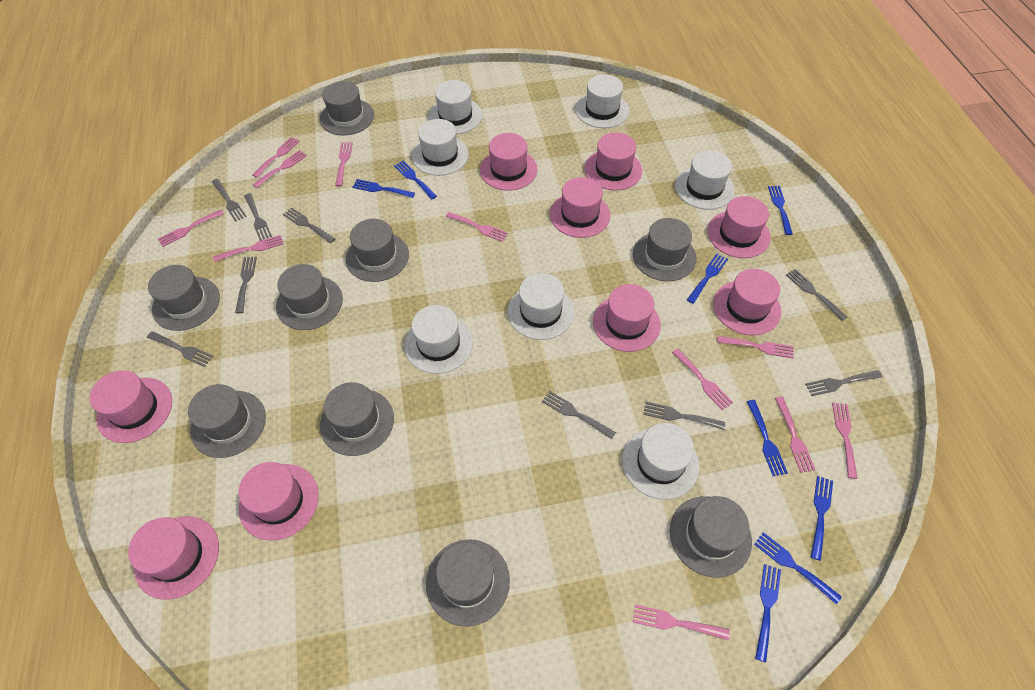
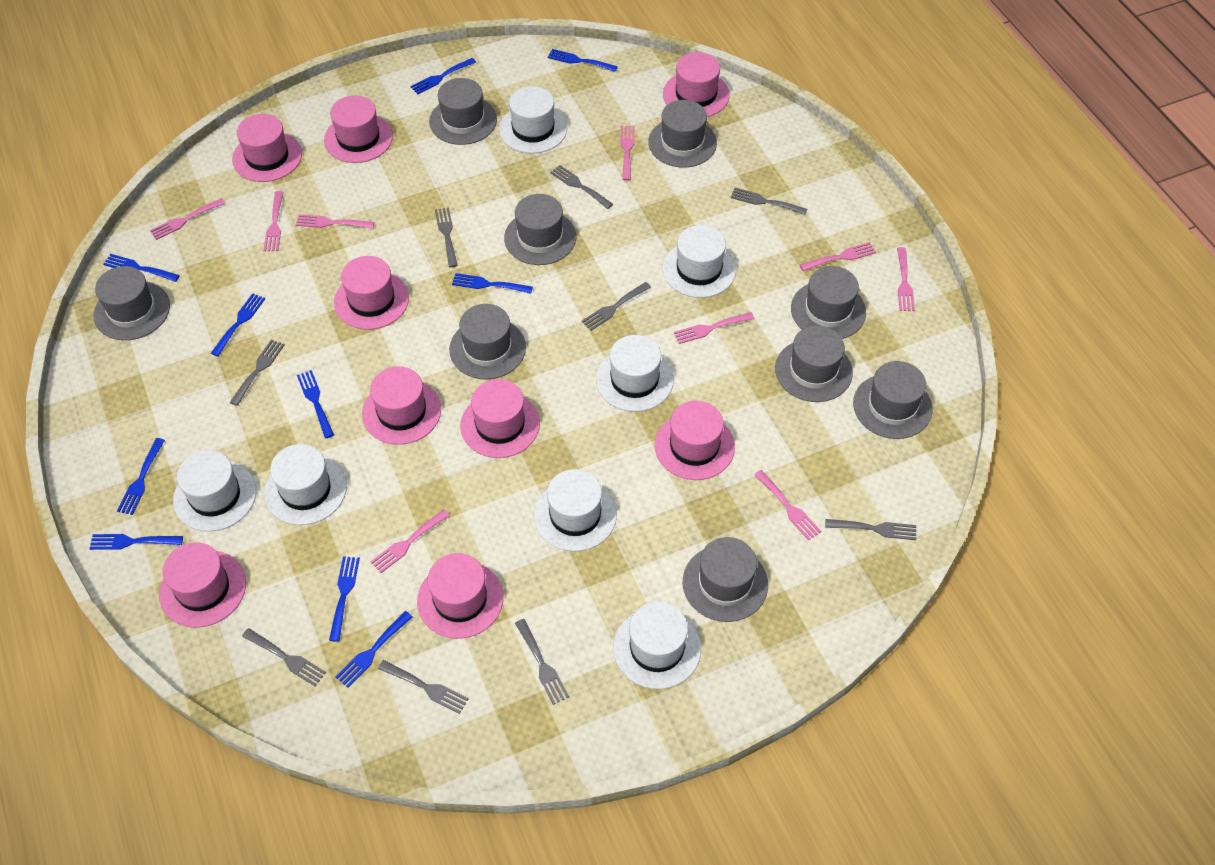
blue fork: 8 -> 10
pink fork: 11 -> 9

